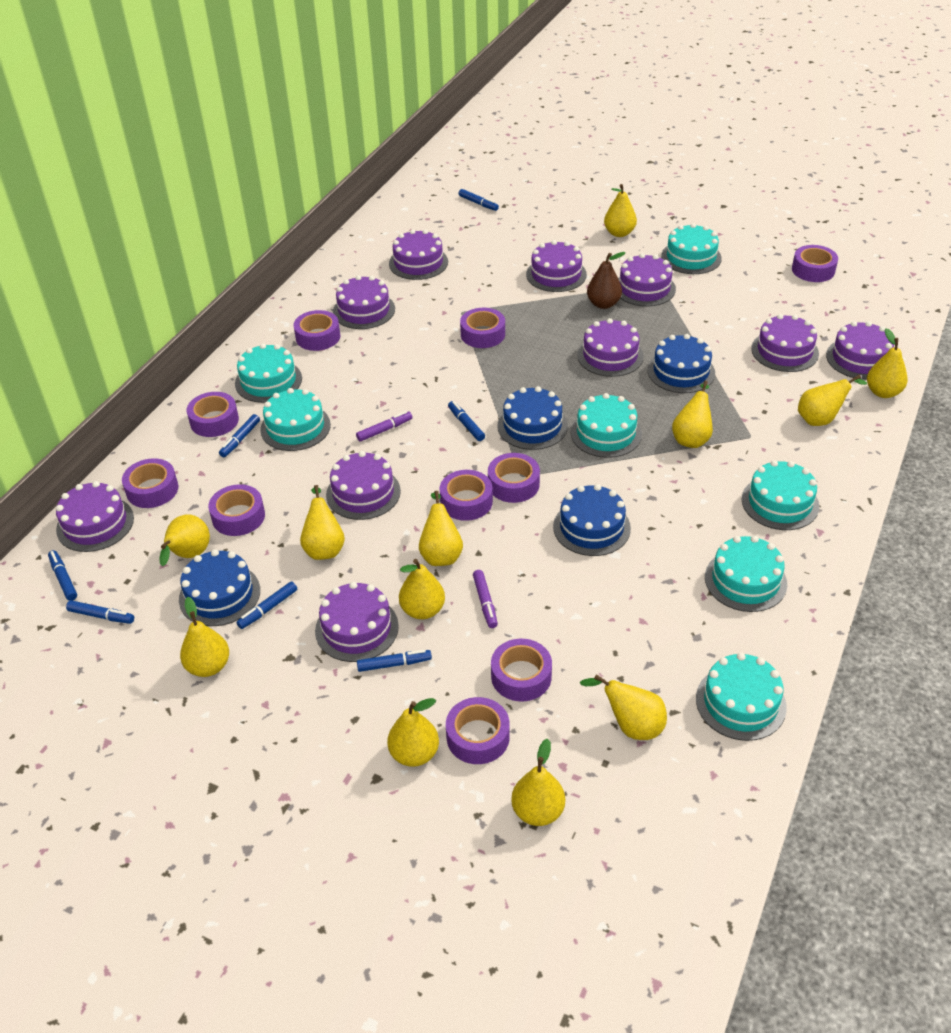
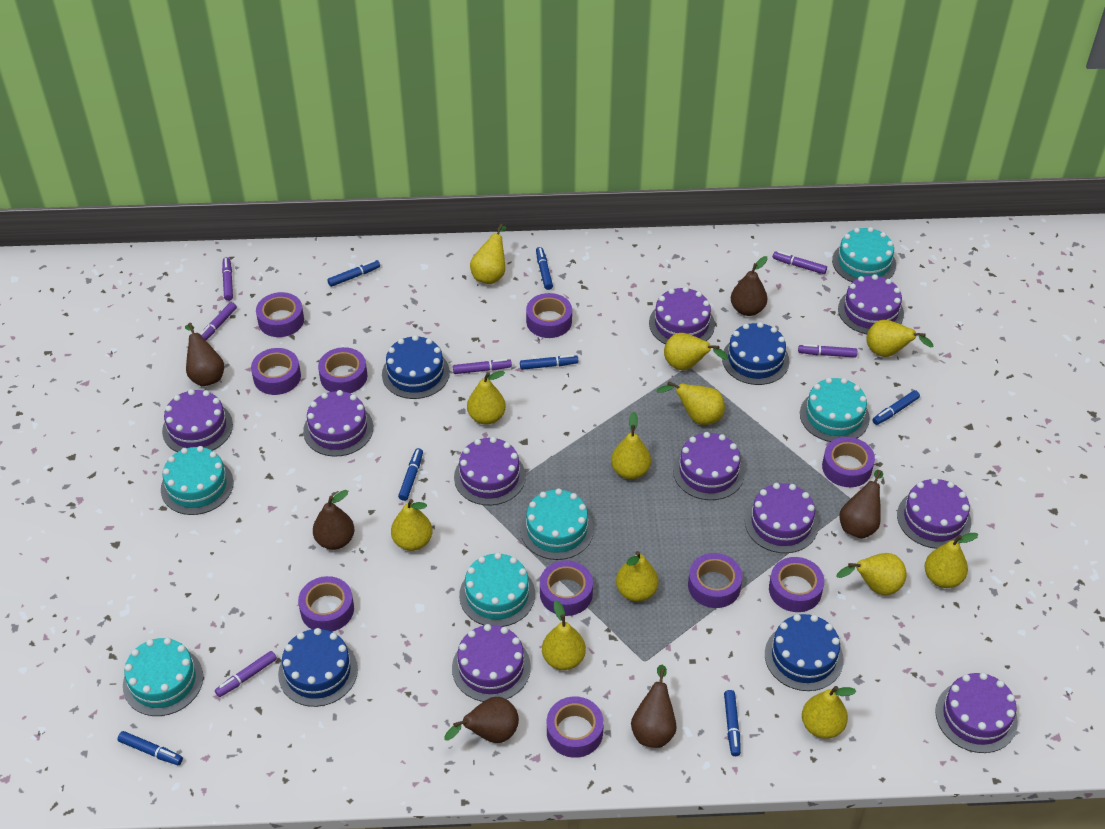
brown pear: 1 -> 6
purple marker: 2 -> 6
turquoise cake: 7 -> 6

